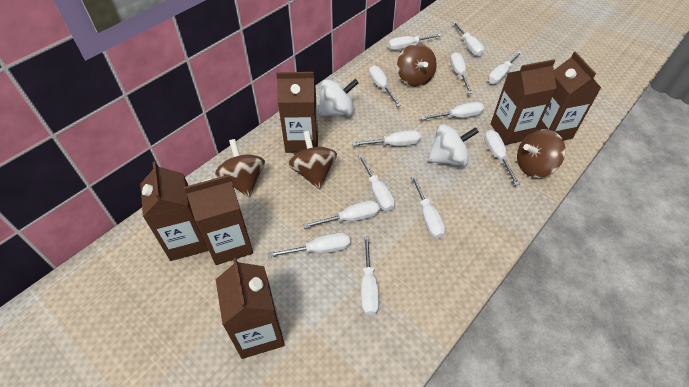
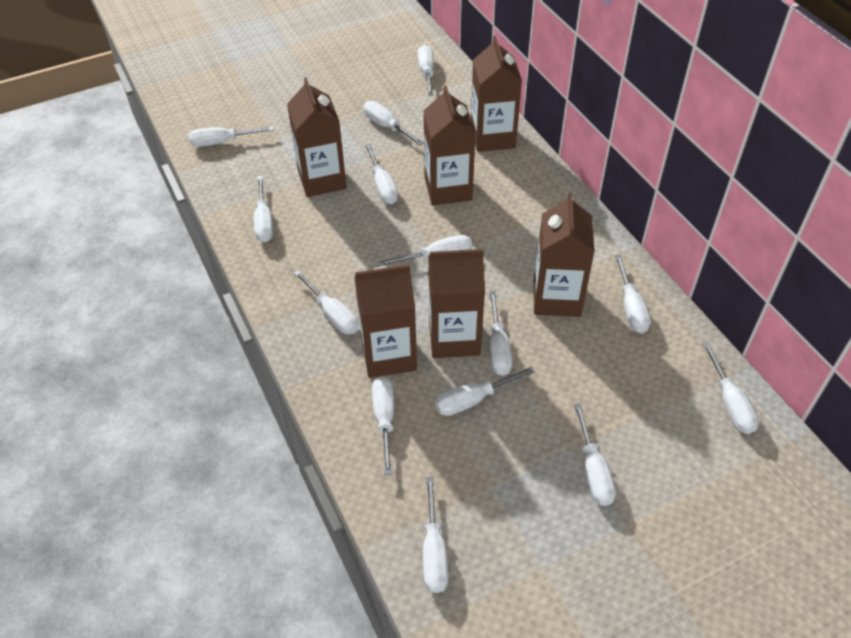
brown spinning top: 4 -> 0
white screwdriver: 13 -> 14
white spinning top: 2 -> 0

